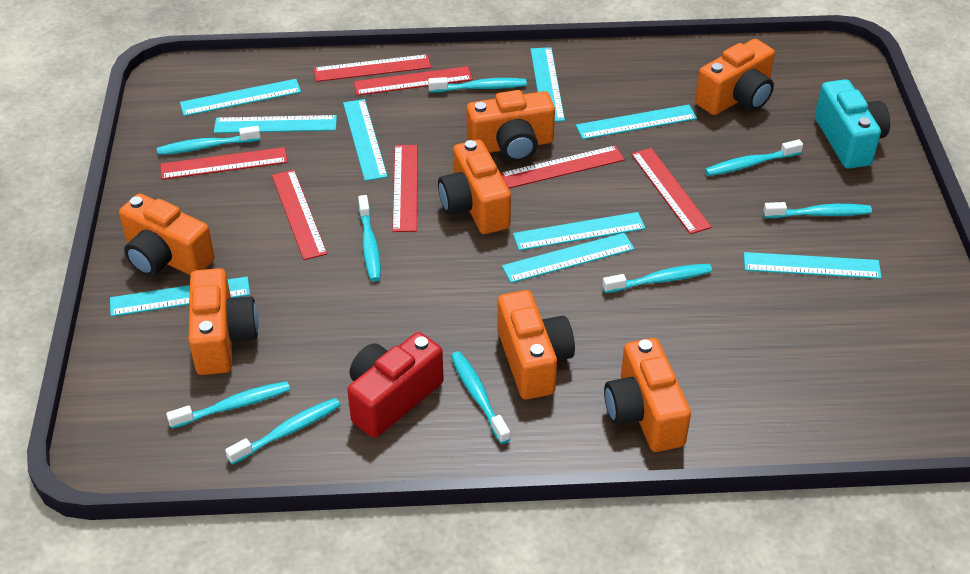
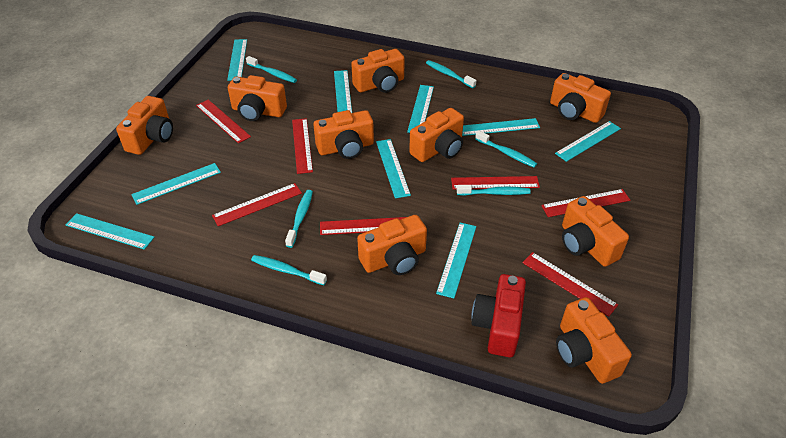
orange camera: 7 -> 9
turquoise camera: 1 -> 0
turquoise toothbrush: 9 -> 6

